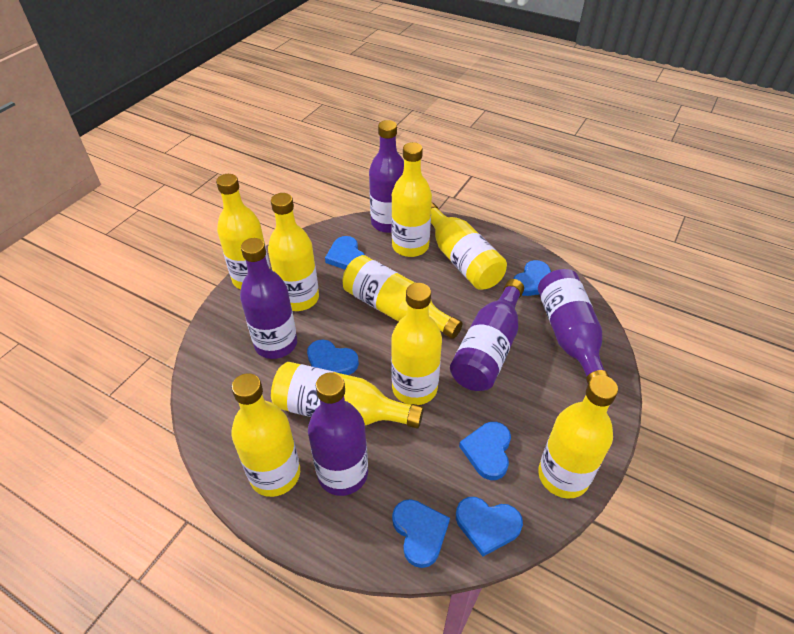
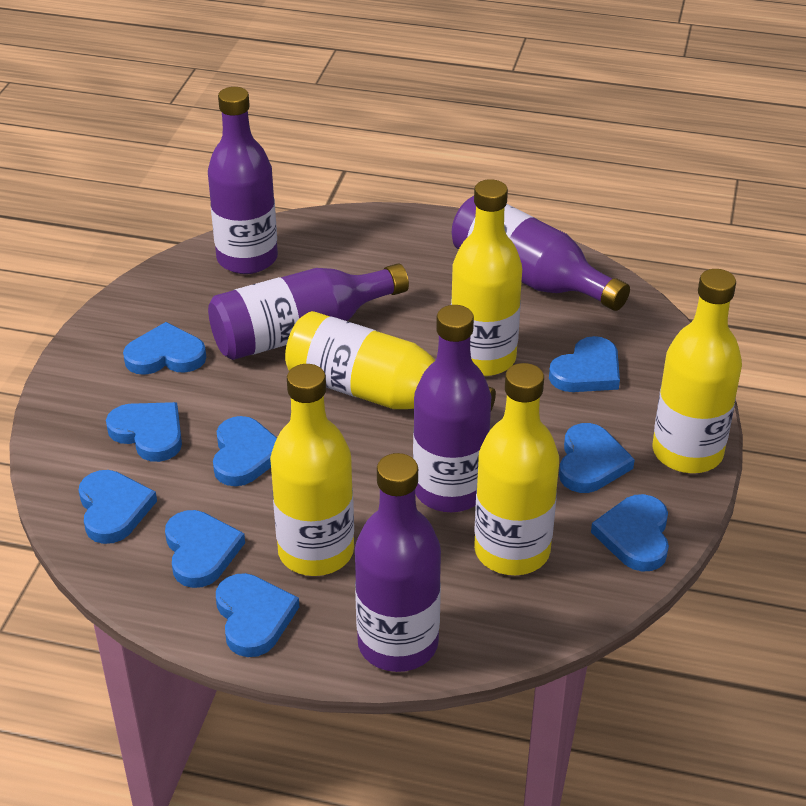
blue heart: 6 -> 9
yellow bottle: 9 -> 5

